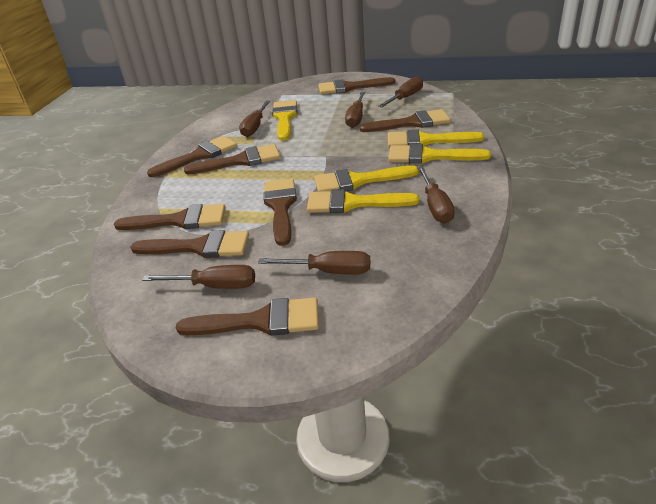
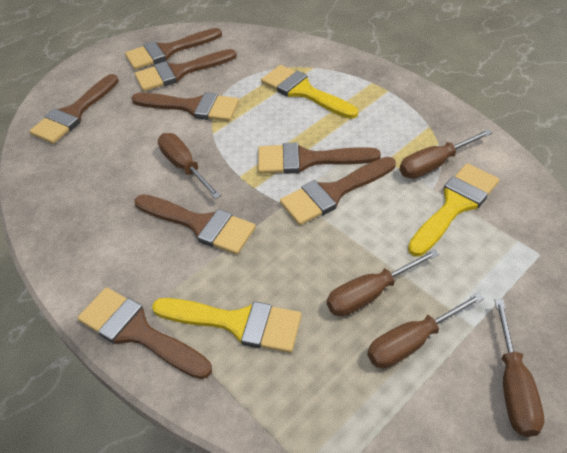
brown screwdriver: 6 -> 5
yellow brush: 5 -> 3

